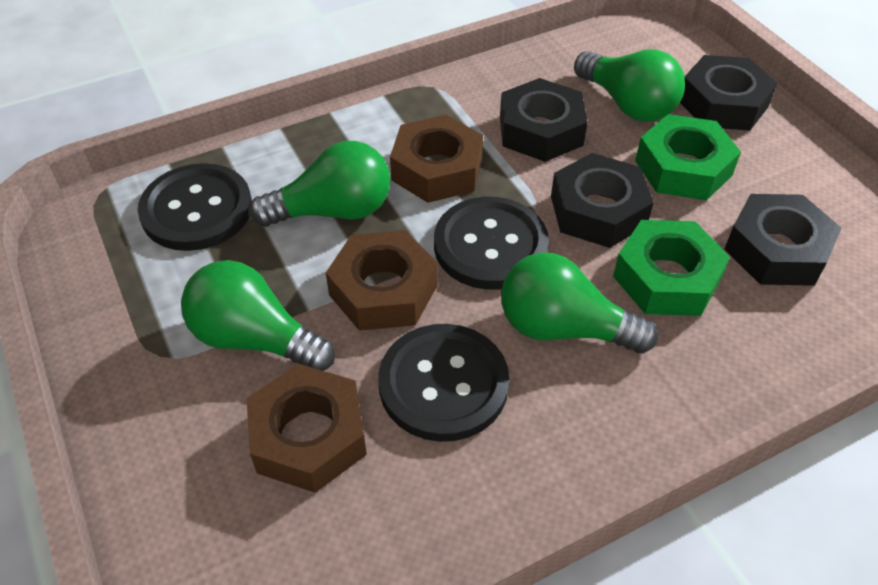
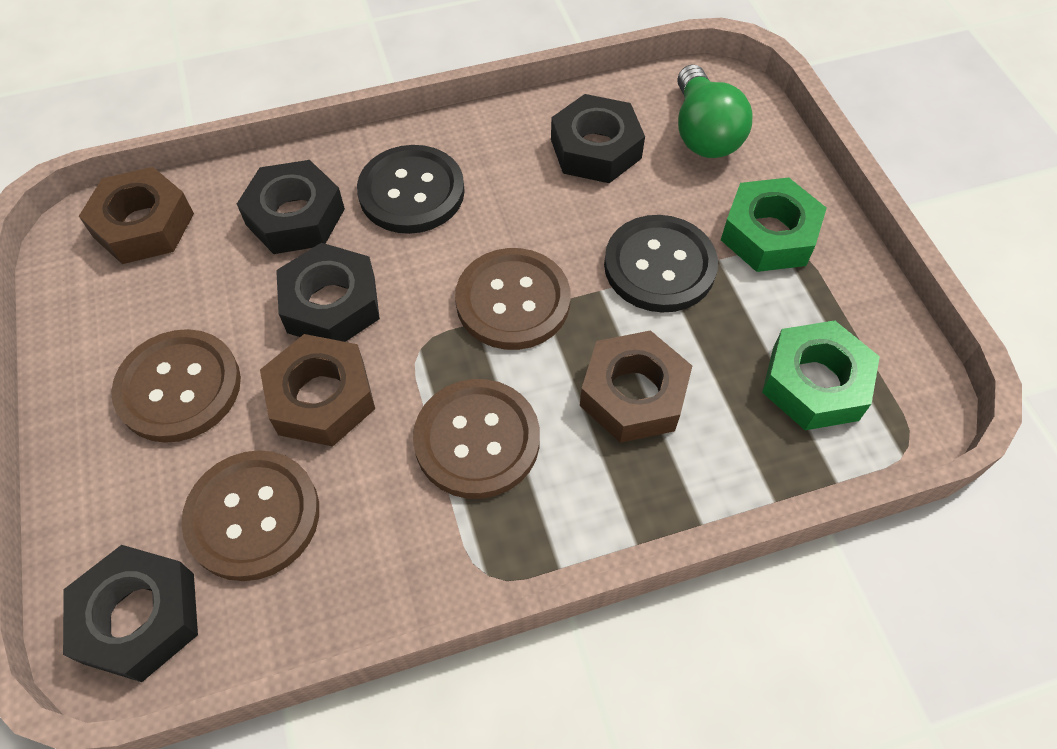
black button: 3 -> 2
brown button: 0 -> 4
green light bulb: 4 -> 1

